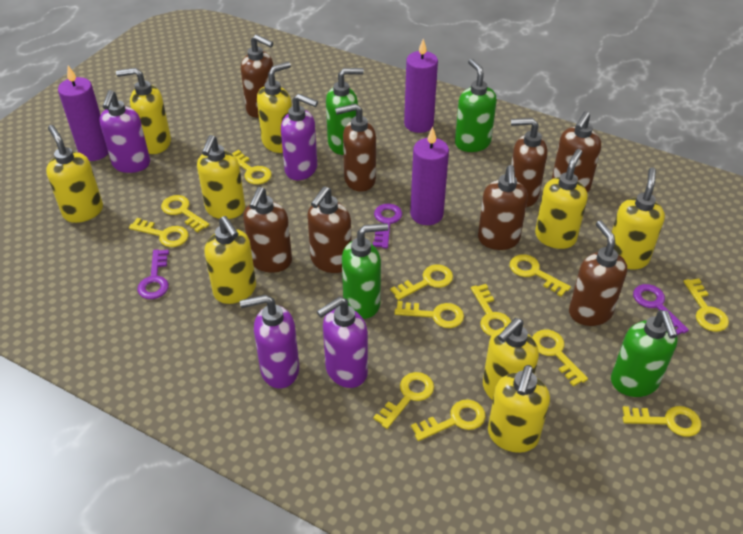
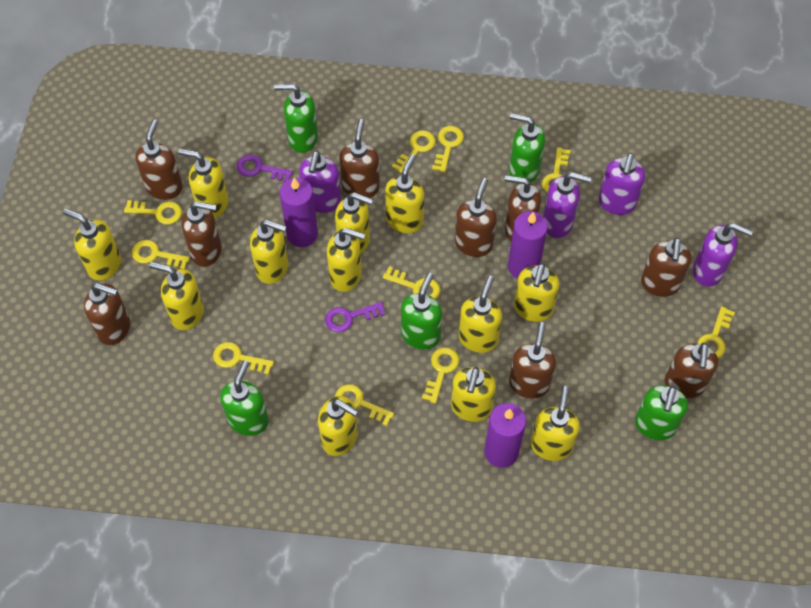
brown soap dispenser: 8 -> 9
green soap dispenser: 4 -> 5
purple key: 3 -> 2
yellow key: 12 -> 10
yellow soap dispenser: 9 -> 12

